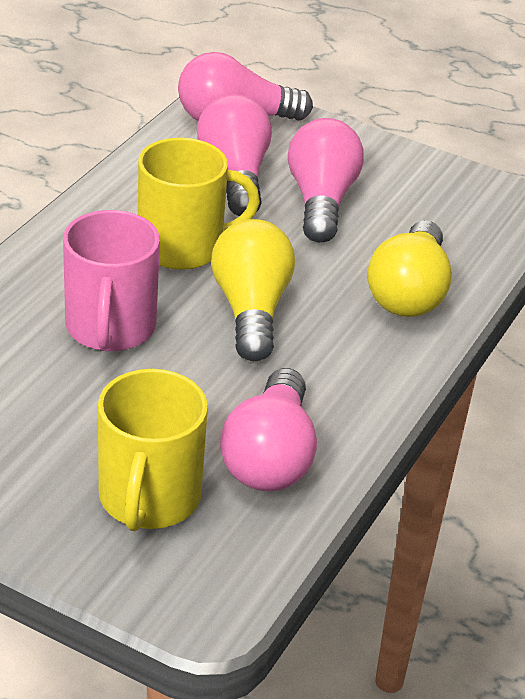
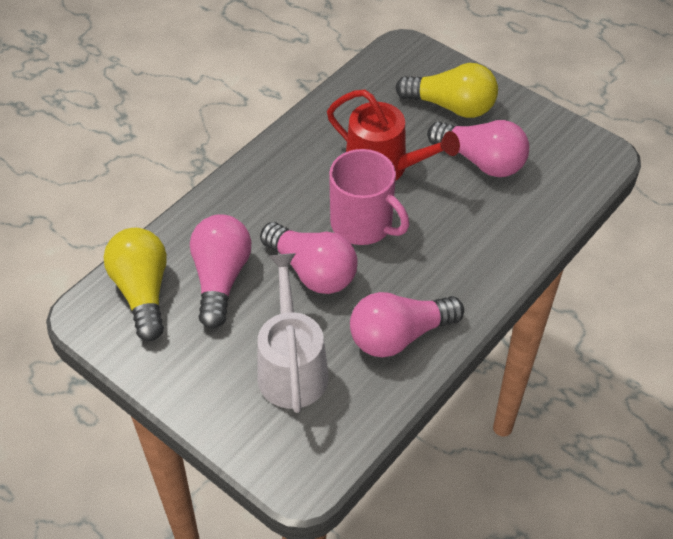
red watering can: 0 -> 1
white watering can: 0 -> 1
yellow mug: 2 -> 0

